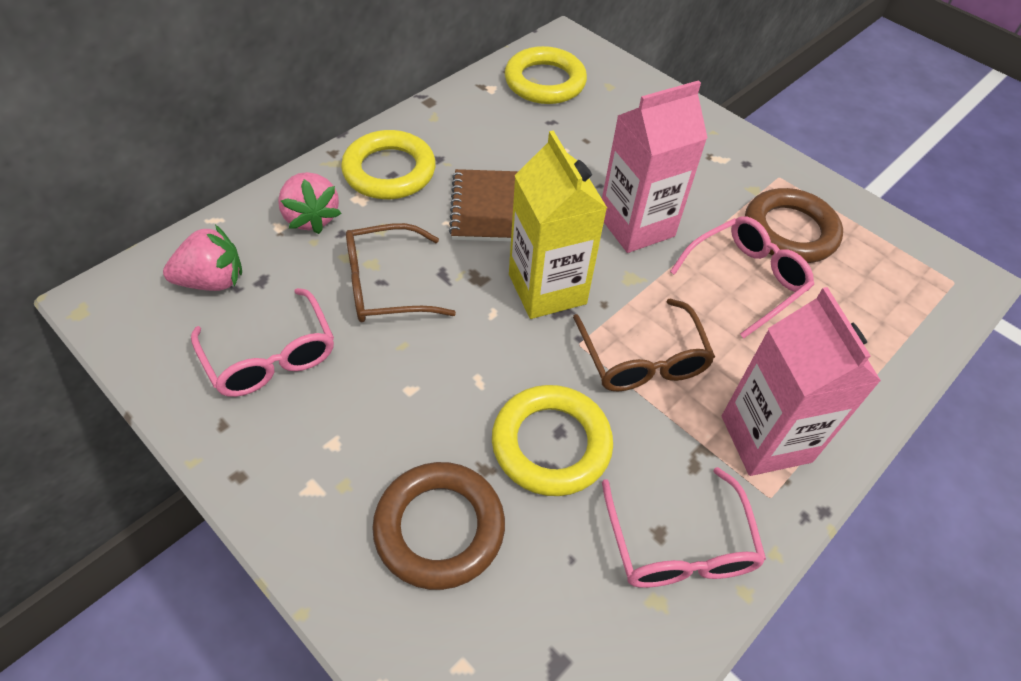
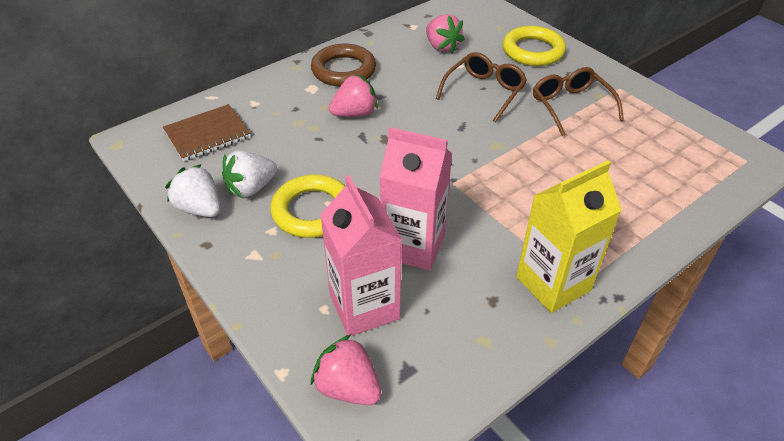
brown ring: 2 -> 1
pink glasses: 3 -> 0
pink strawberry: 2 -> 3
white strawberry: 0 -> 2
yellow ring: 3 -> 2

